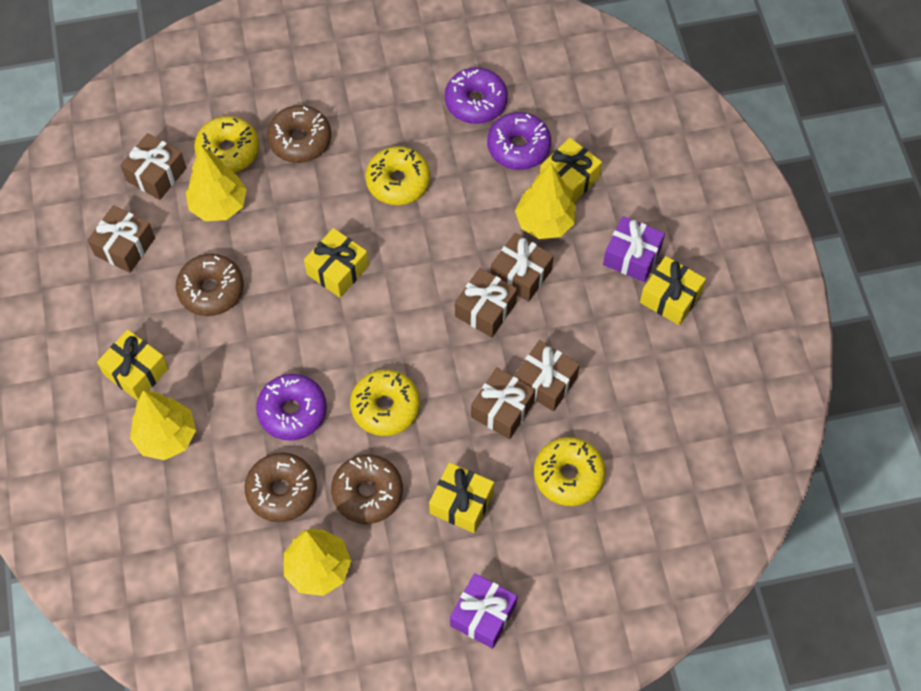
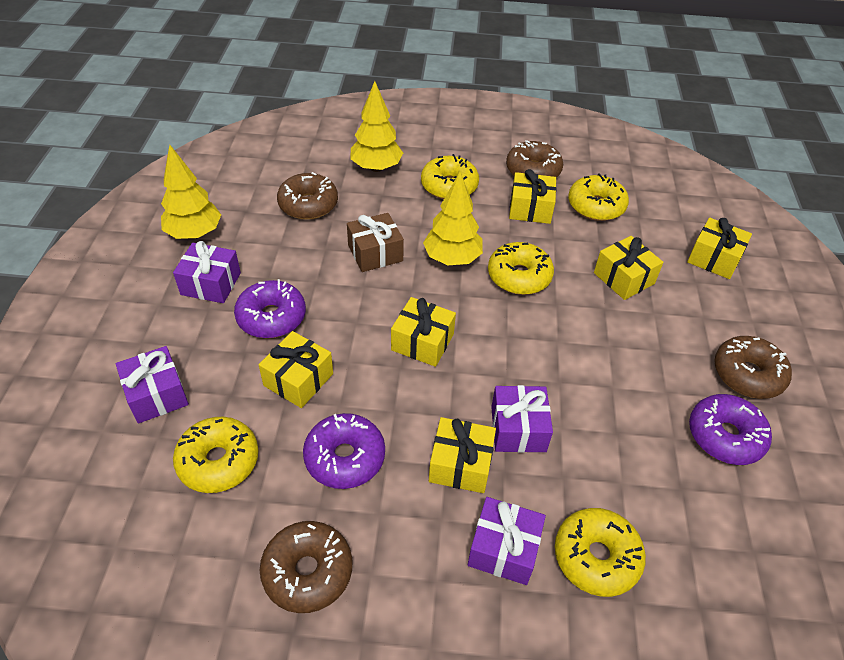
brown gift: 6 -> 1
purple gift: 2 -> 4
yellow donut: 4 -> 5
yellow gift: 5 -> 6
yellow tree: 4 -> 3

